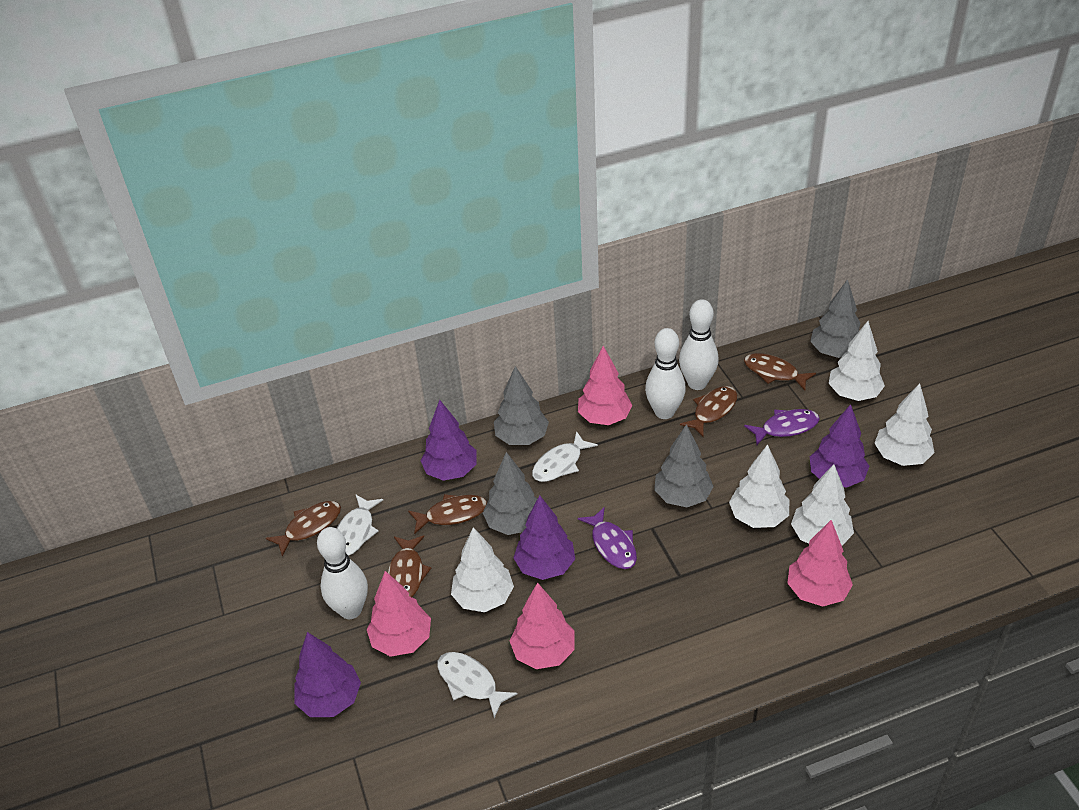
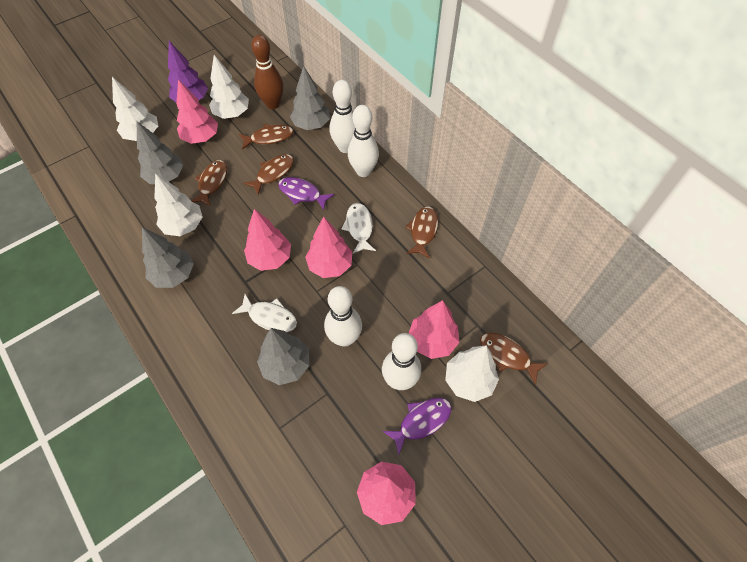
brown bowling pin: 0 -> 1
pink tree: 4 -> 5
purple tree: 4 -> 1
white bowling pin: 3 -> 4
white fish: 3 -> 2
white tree: 5 -> 4

